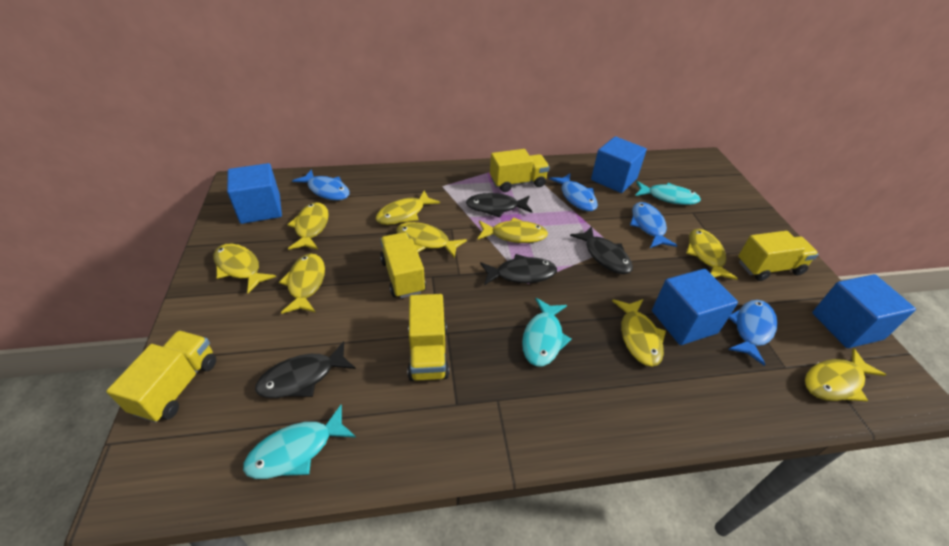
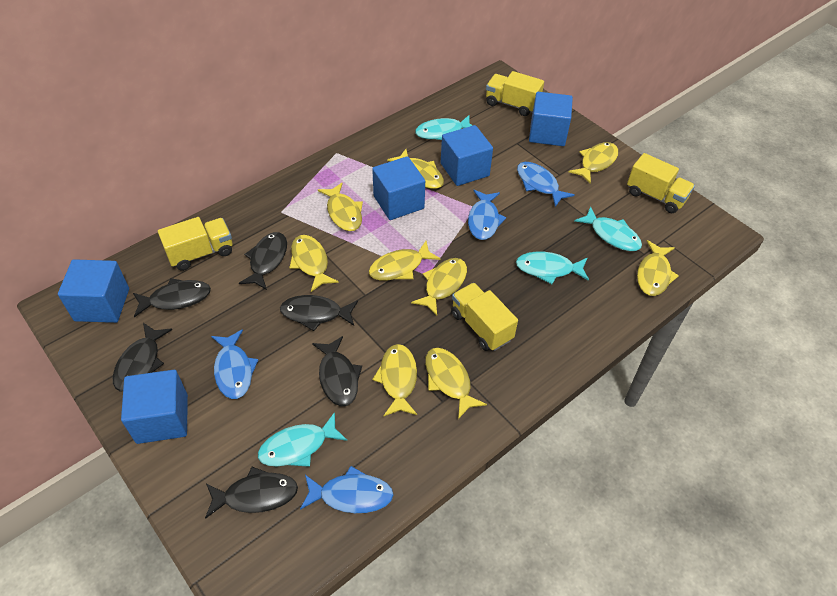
black fish: 4 -> 6
blue cube: 4 -> 5
turquoise fish: 3 -> 4
yellow truck: 5 -> 4

